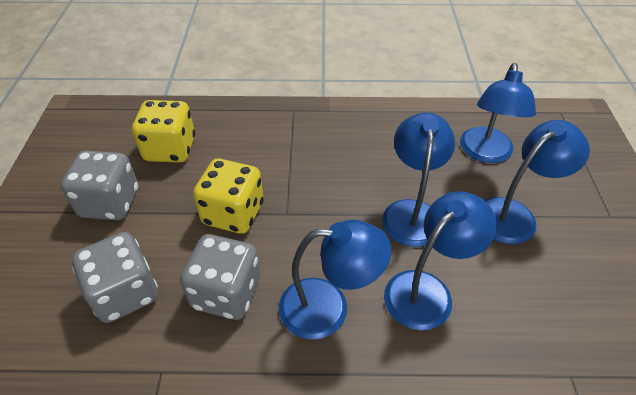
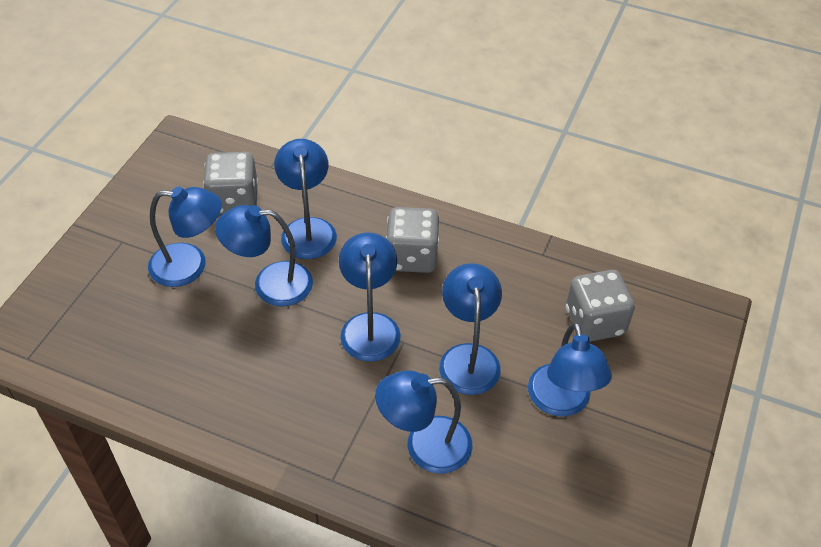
blue lamp: 5 -> 7
yellow dice: 2 -> 0

